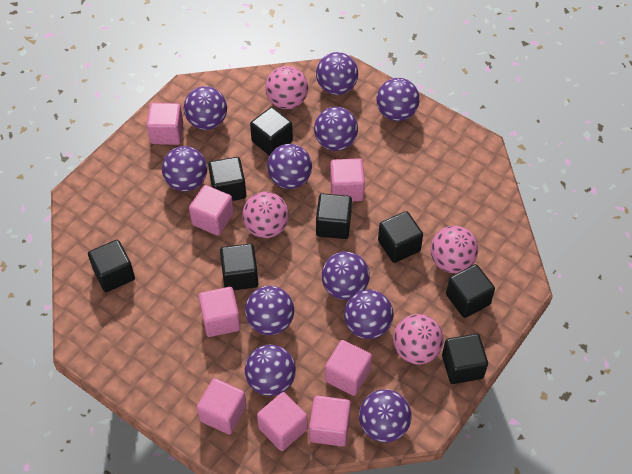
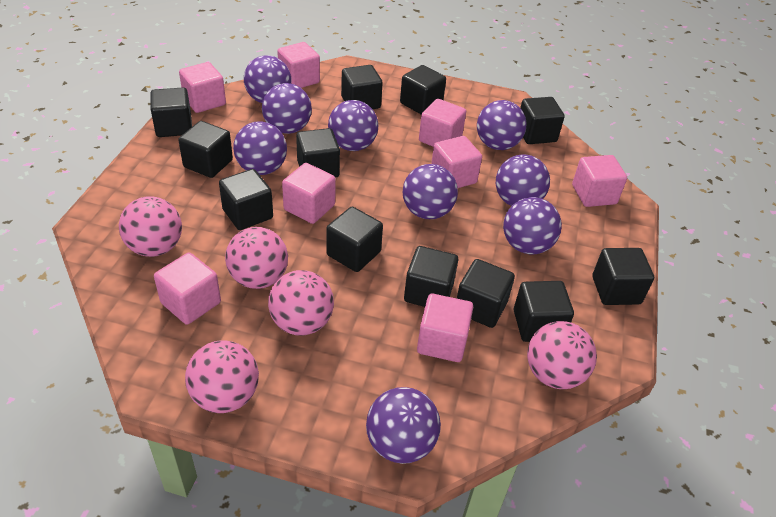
black cube: 8 -> 12
pink ball: 4 -> 5
purple ball: 11 -> 9

